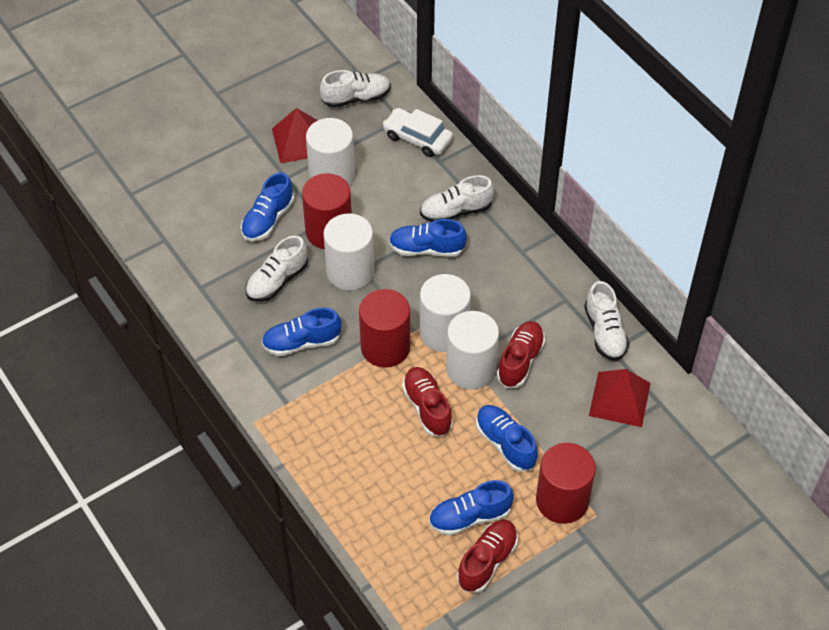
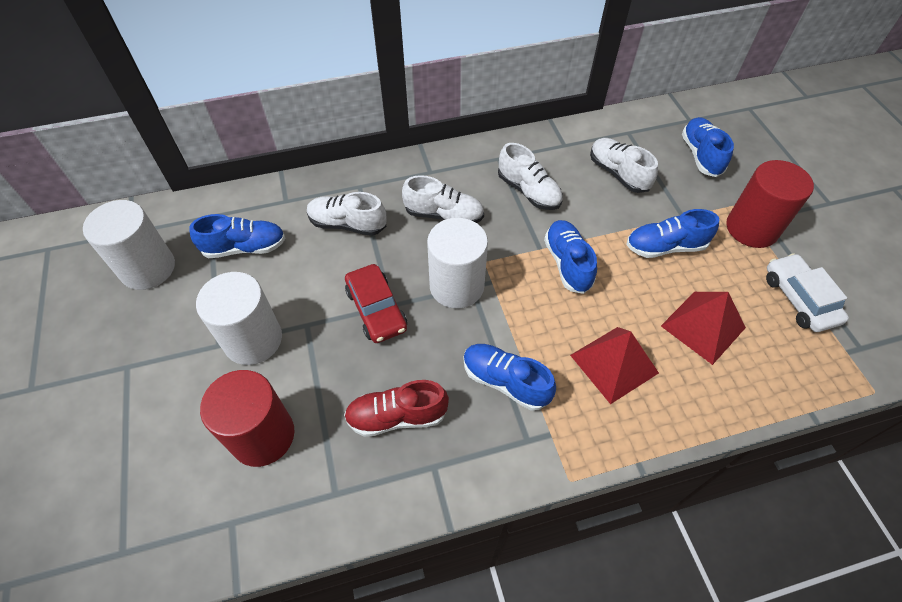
red car: 0 -> 1
red cylinder: 3 -> 2
red shoe: 3 -> 1
white cylinder: 4 -> 3

